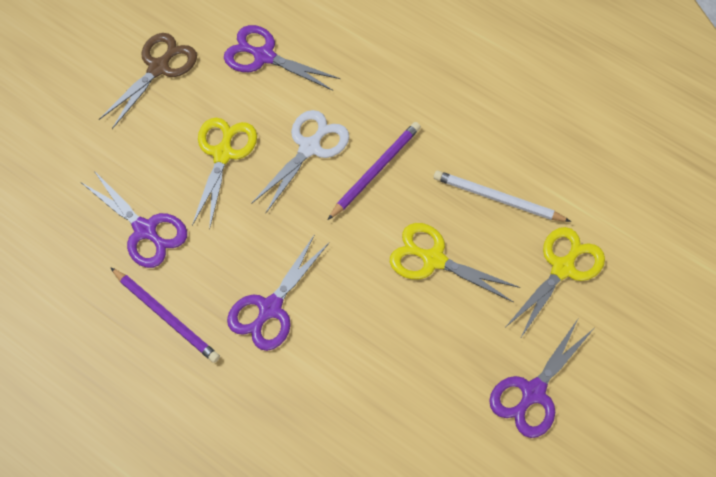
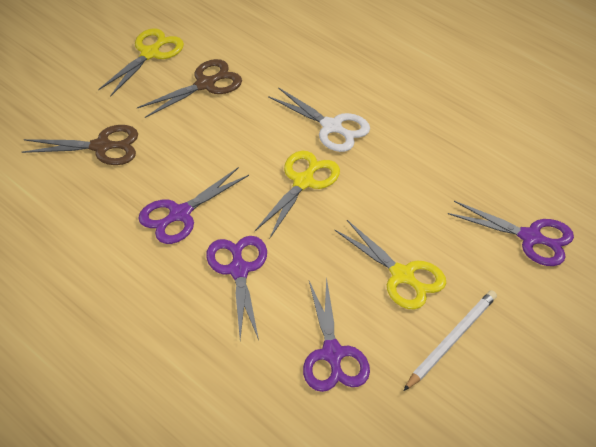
brown scissors: 1 -> 2
purple pencil: 2 -> 0

